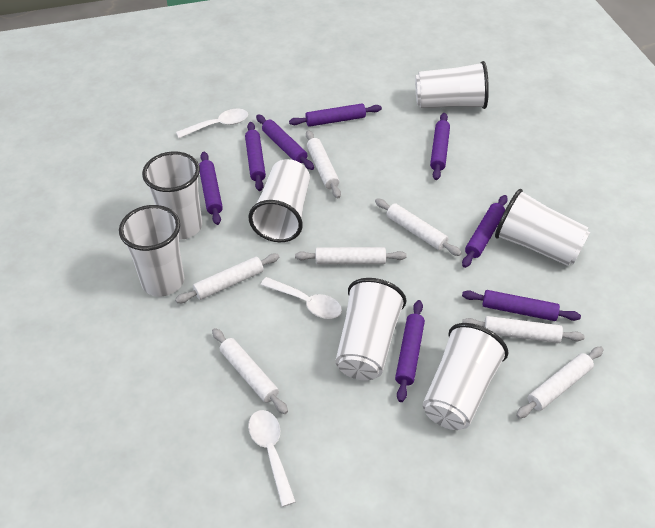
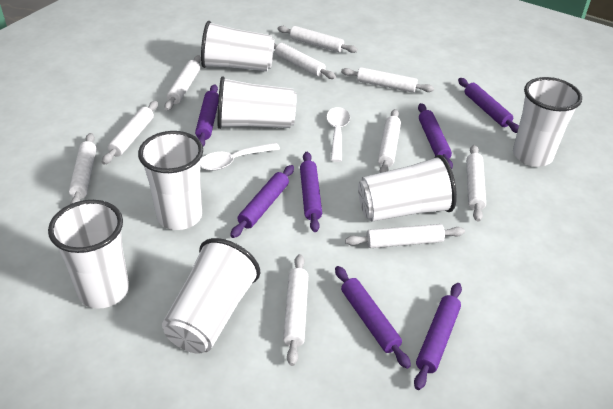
purple rolling pin: 8 -> 7
white rolling pin: 7 -> 10
white spoon: 3 -> 2

